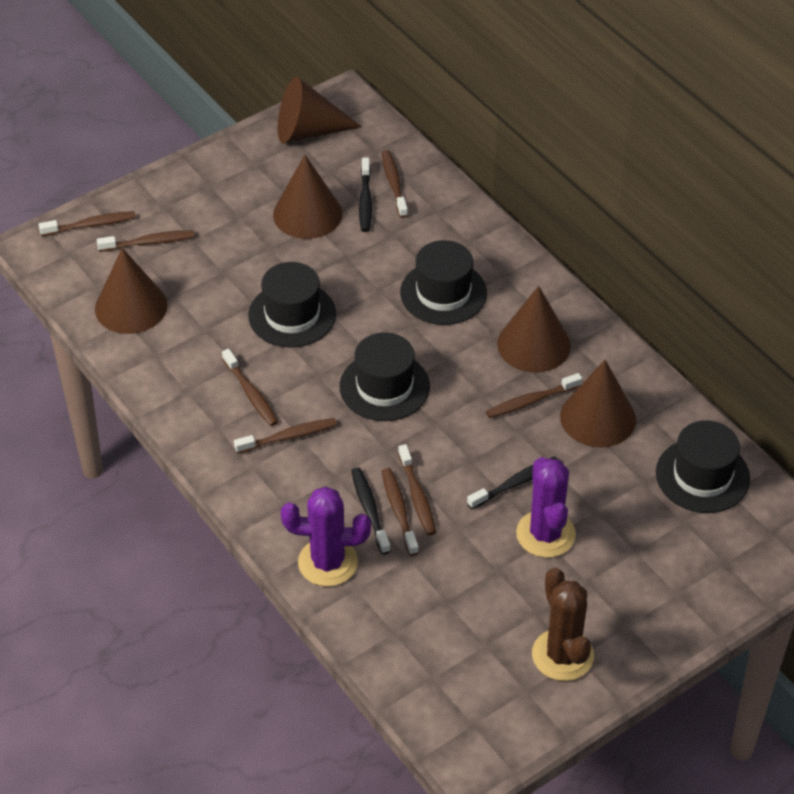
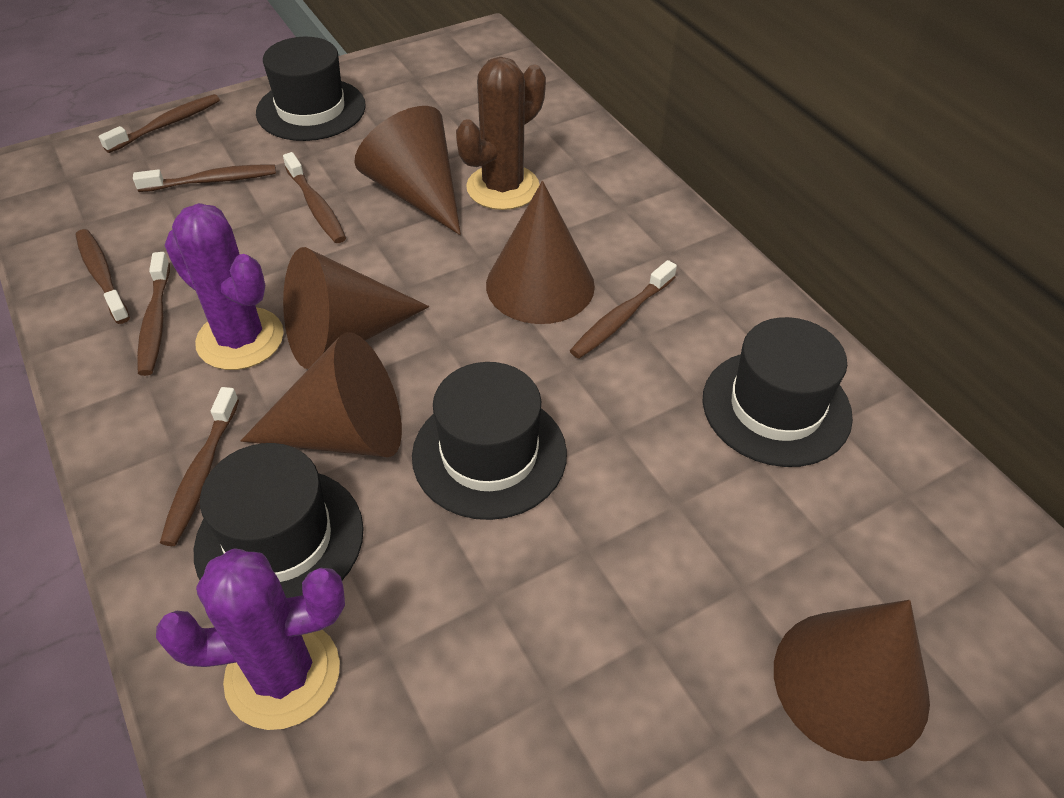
black toothbrush: 3 -> 0
brown toothbrush: 8 -> 7

